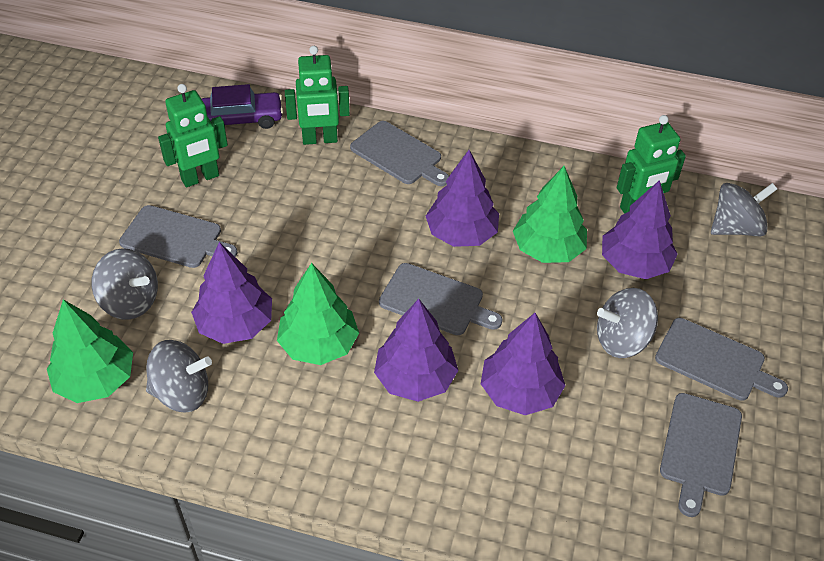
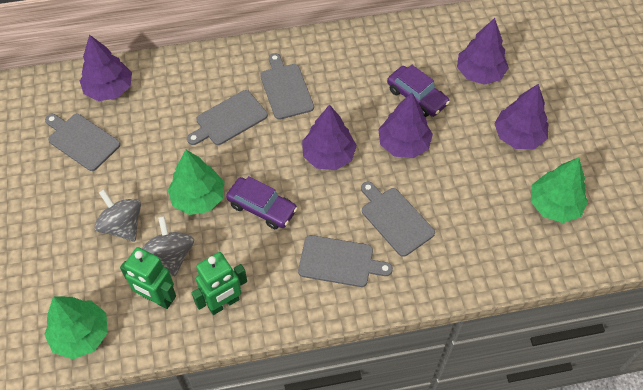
green robot: 3 -> 2
grey spinning top: 4 -> 2
purple car: 1 -> 2

